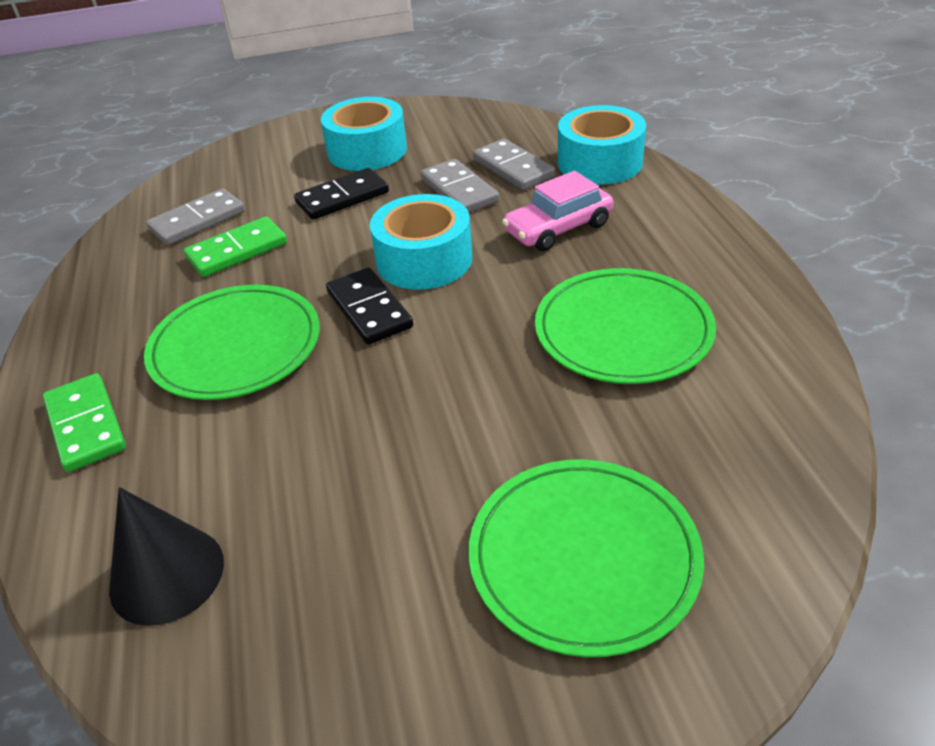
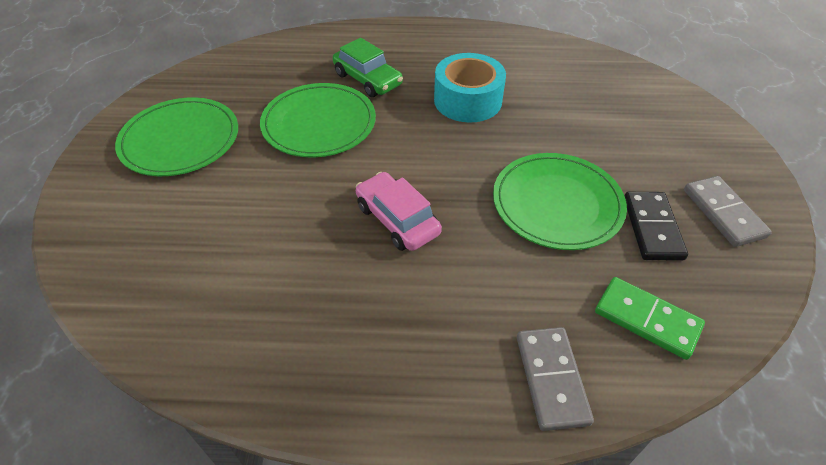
black cone: 1 -> 0
black domino: 2 -> 1
green car: 0 -> 1
green domino: 2 -> 1
grey domino: 3 -> 2
turquoise tape: 3 -> 1

